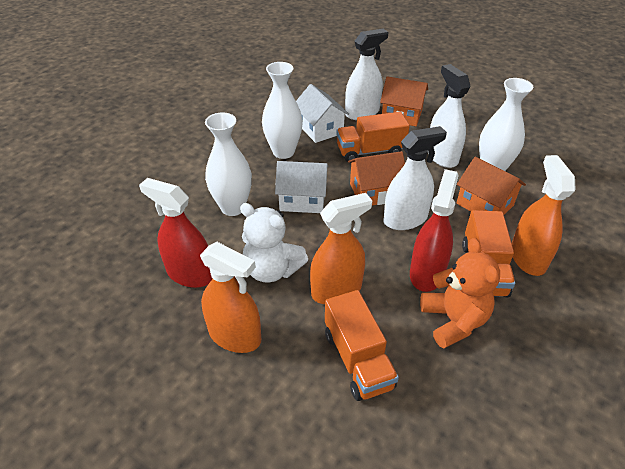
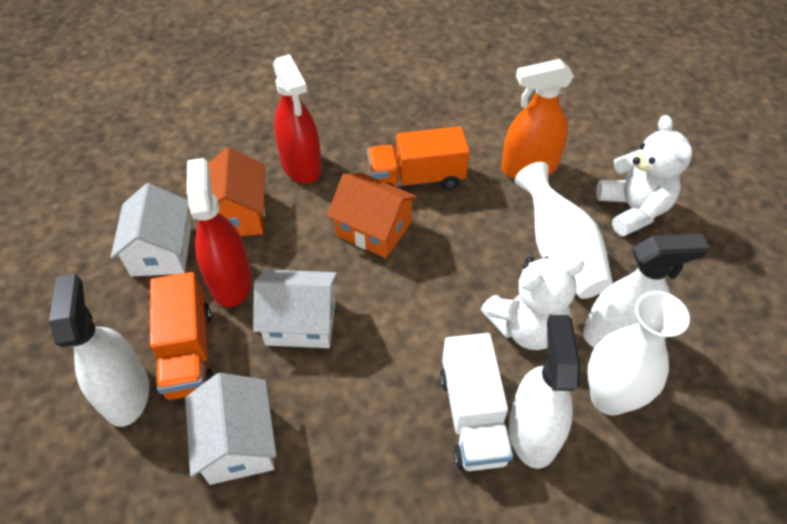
orange house: 3 -> 2
orange spray bottle: 3 -> 1
orange teddy bear: 1 -> 0
orange truck: 3 -> 2
white house: 2 -> 3
white teddy bear: 1 -> 2
white truck: 0 -> 1
white vase: 3 -> 2

